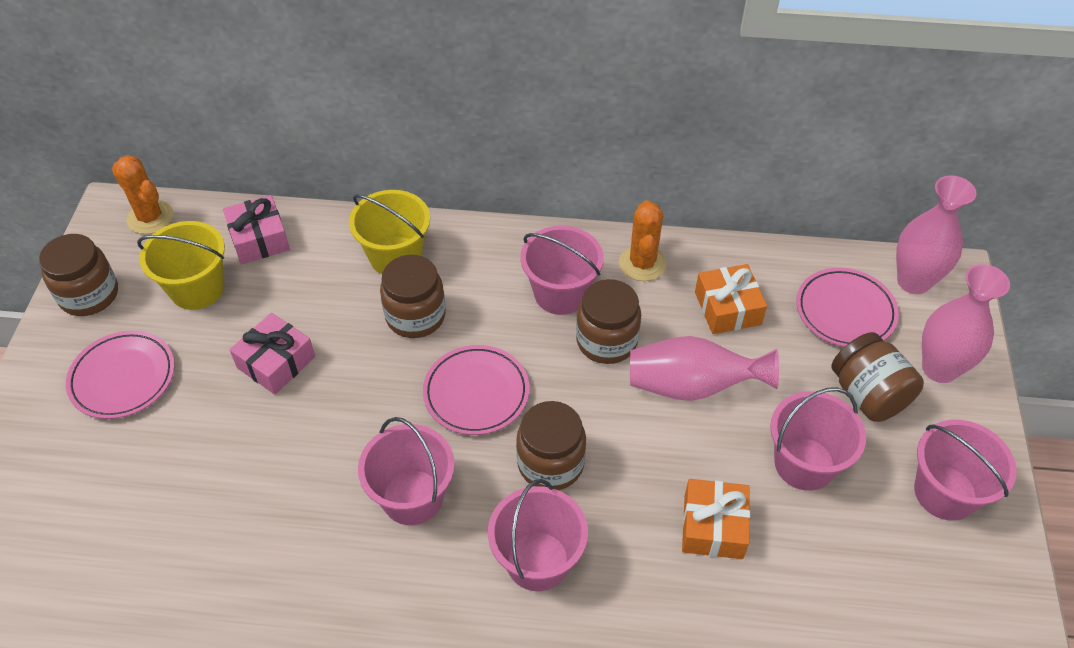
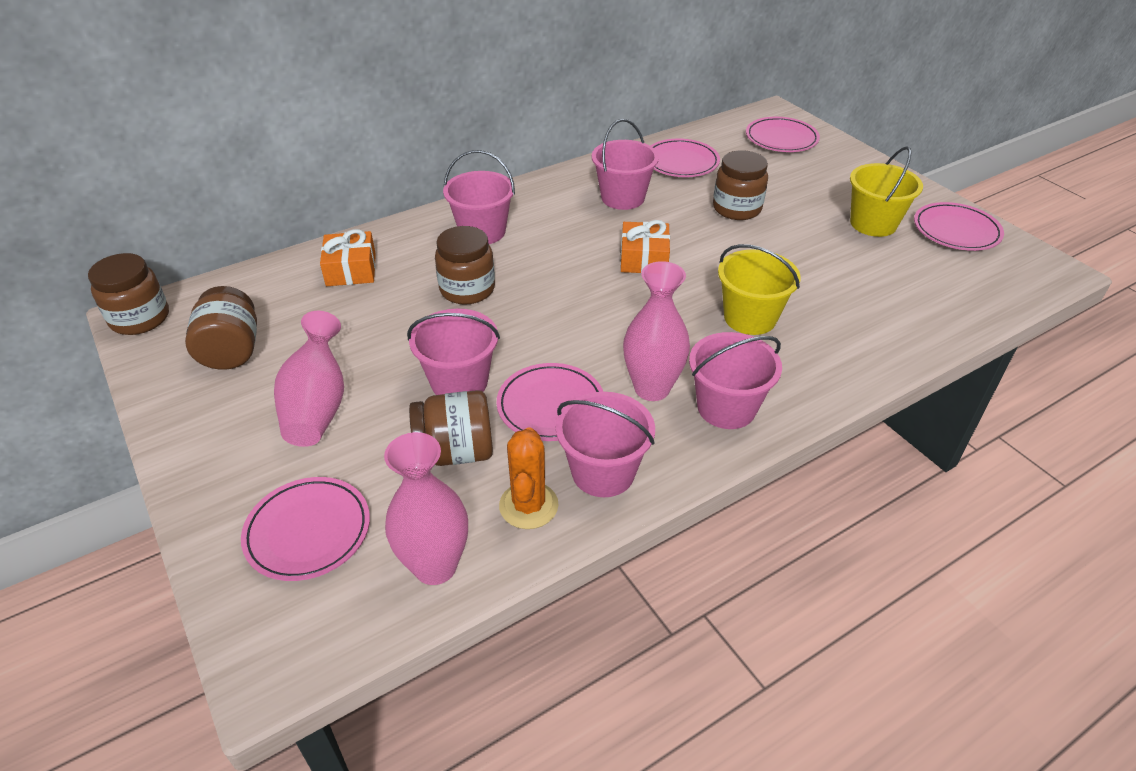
orange cactus: 2 -> 1
pink gift: 2 -> 0
pink plate: 3 -> 5

